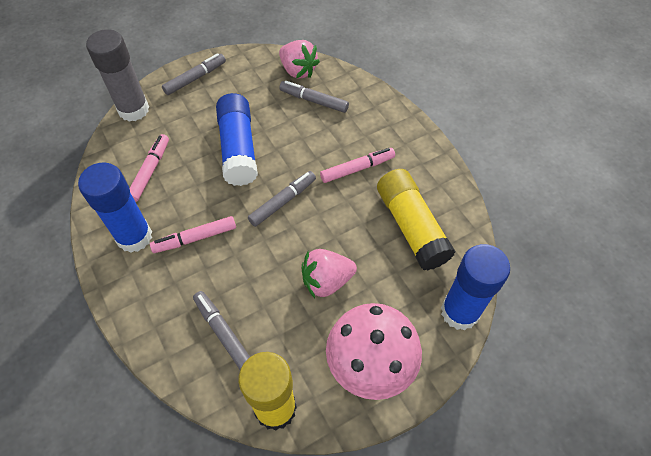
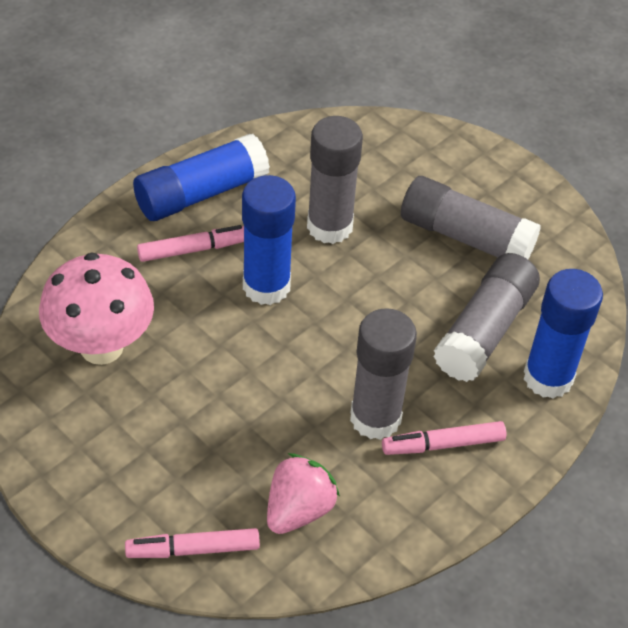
grey glue stick: 1 -> 4
grey marker: 4 -> 0
pink strawberry: 2 -> 1
yellow glue stick: 2 -> 0

